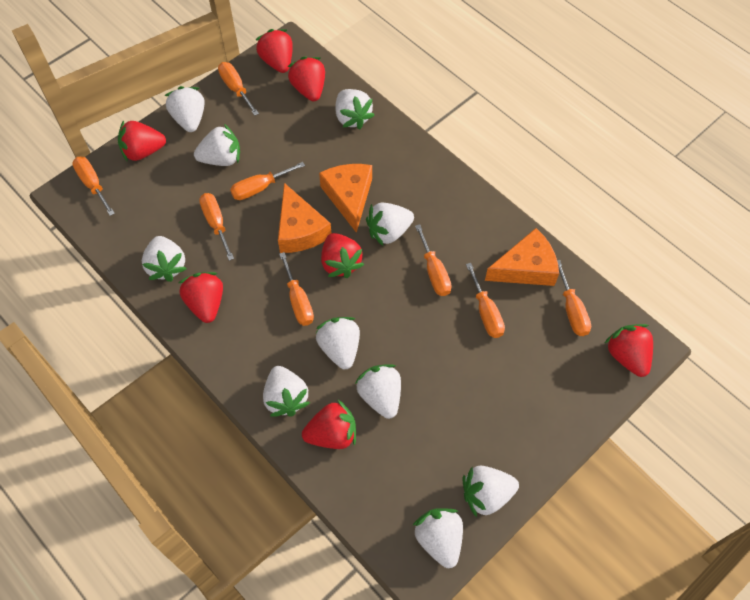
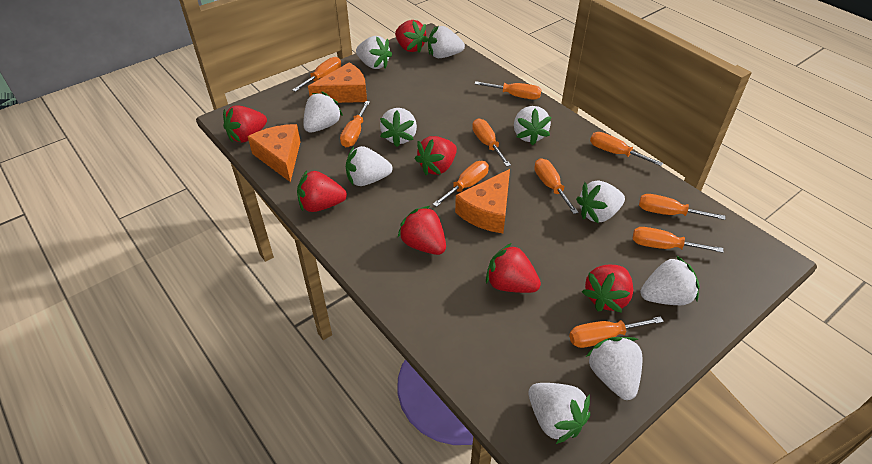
orange screwdriver: 8 -> 10

